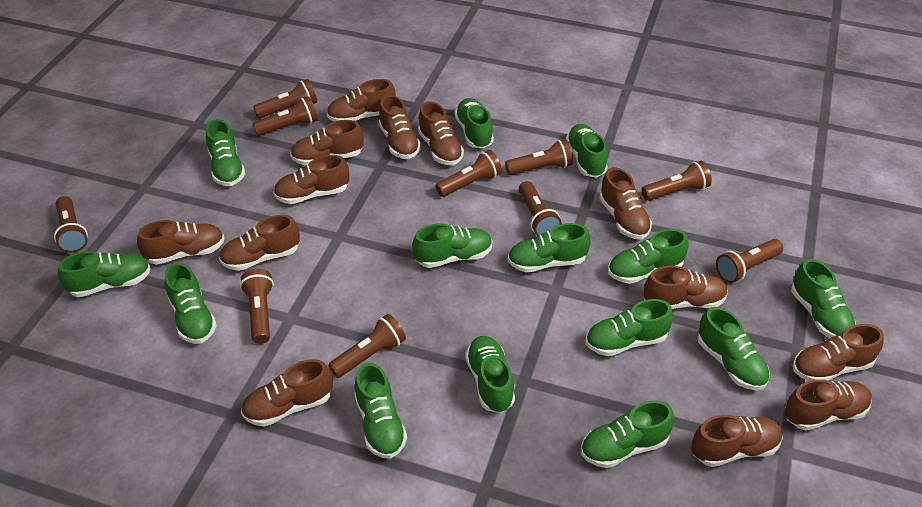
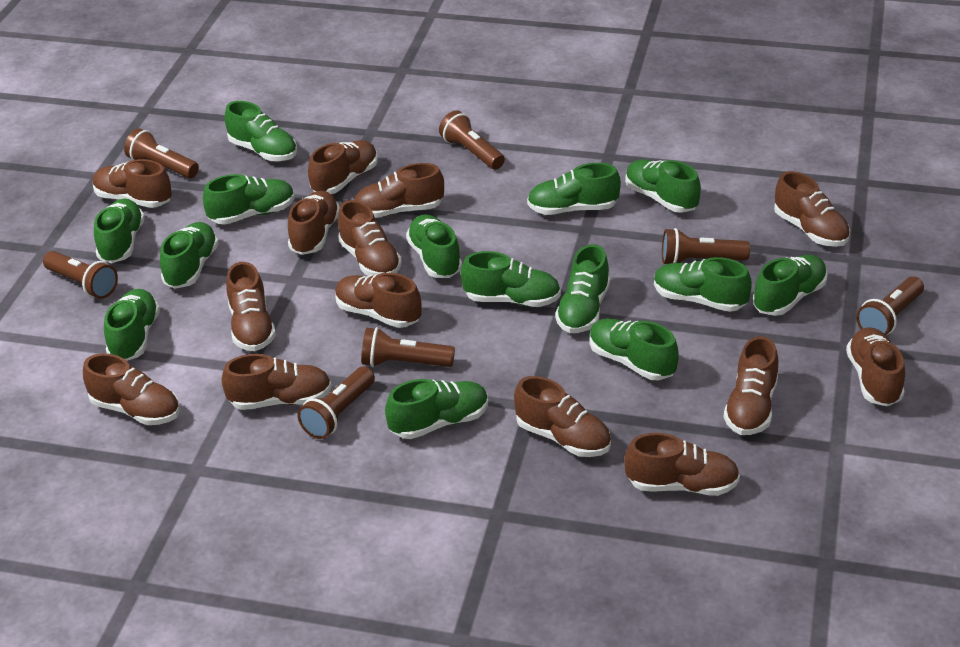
brown flashlight: 10 -> 7
brown shoe: 13 -> 14

